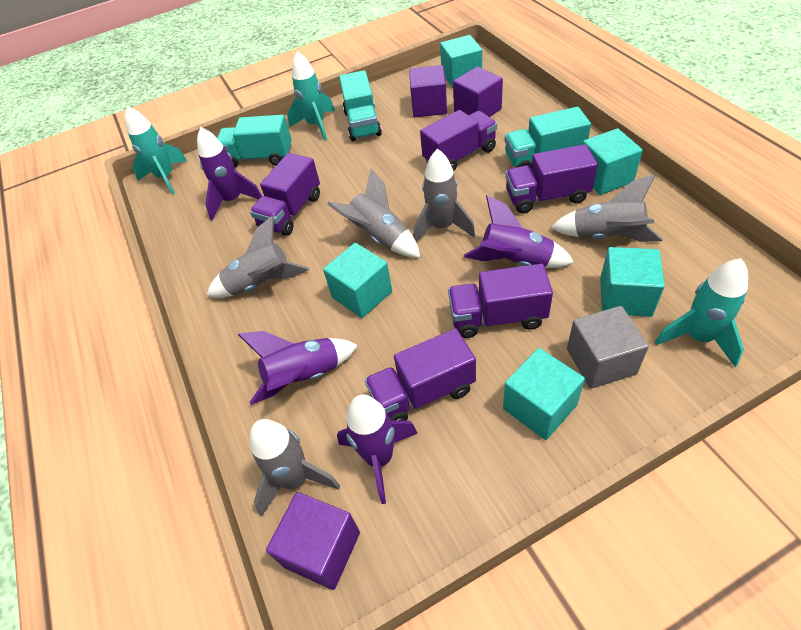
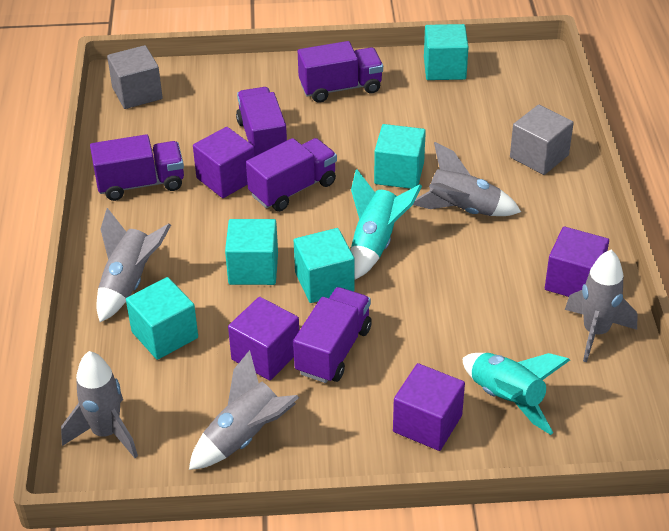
grey cube: 1 -> 2
purple cube: 3 -> 4
purple rocket: 4 -> 0
turquoise rocket: 3 -> 2
turquoise truck: 3 -> 0

